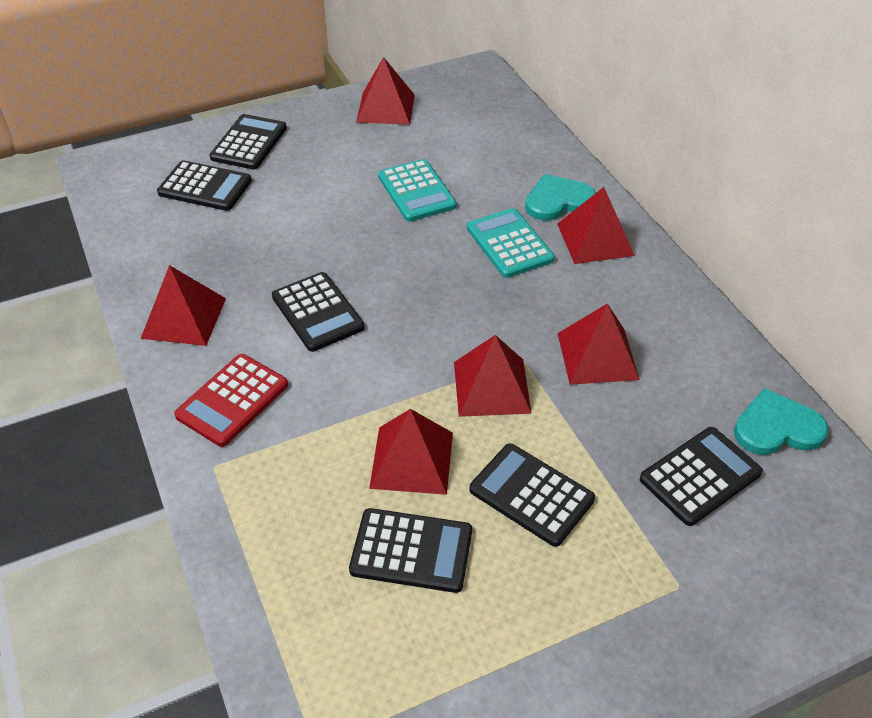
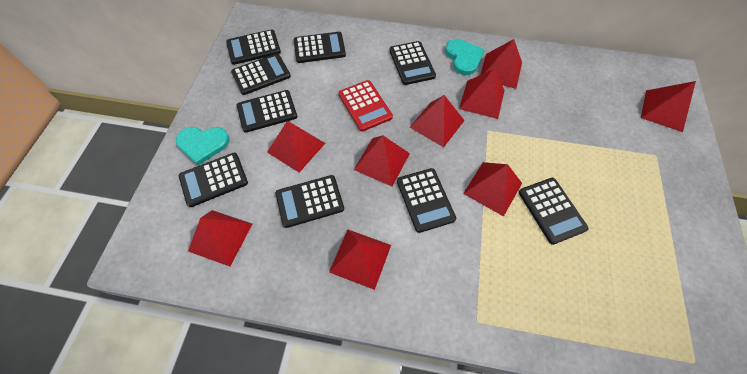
black calculator: 6 -> 9
red pyramid: 6 -> 9
turquoise calculator: 2 -> 0

